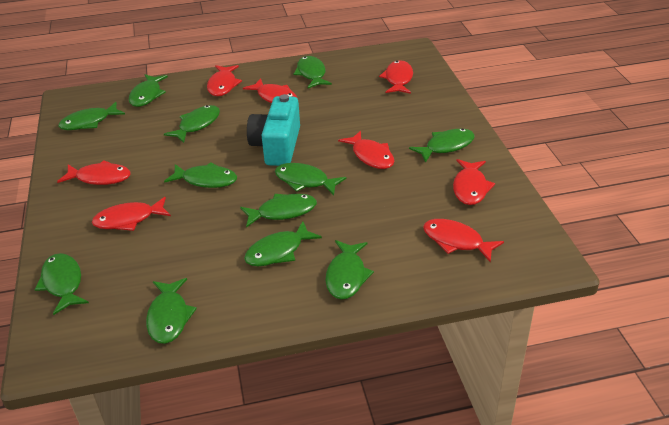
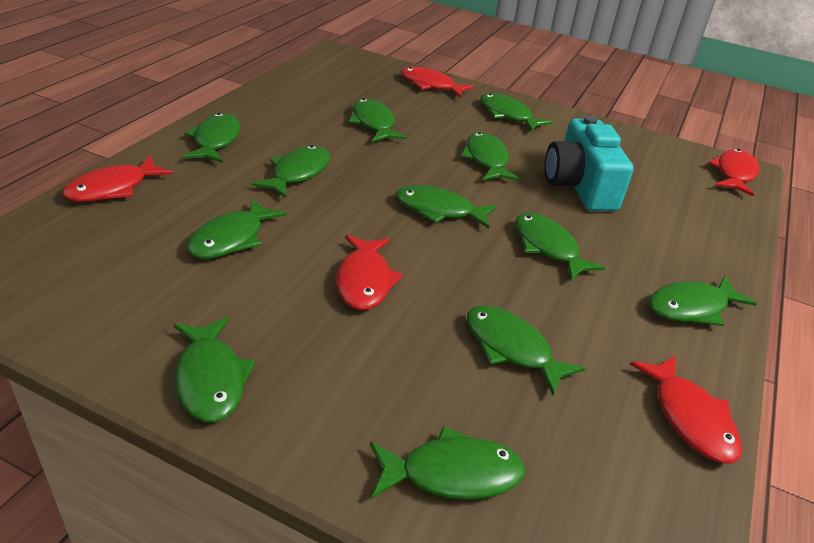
red fish: 8 -> 5

